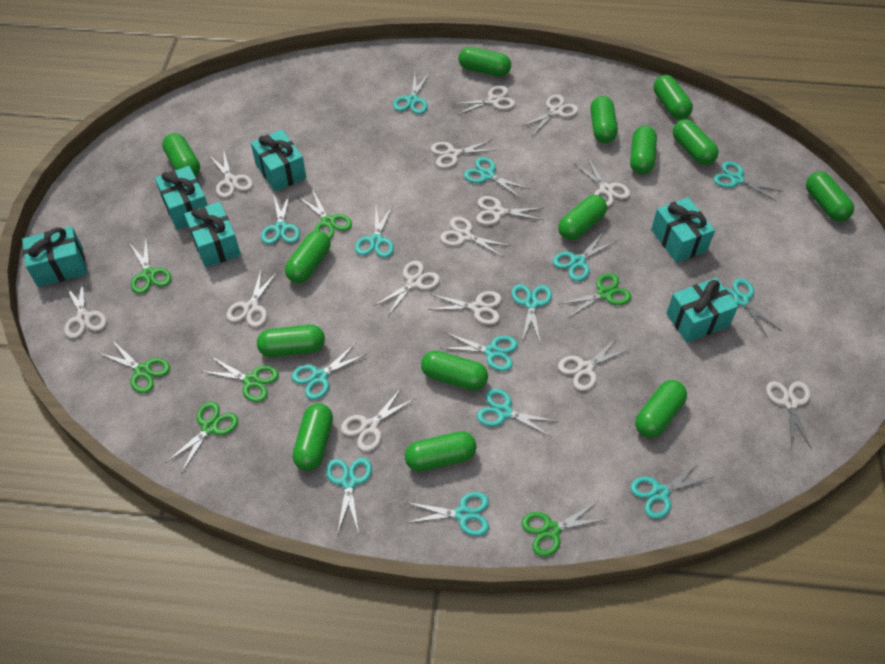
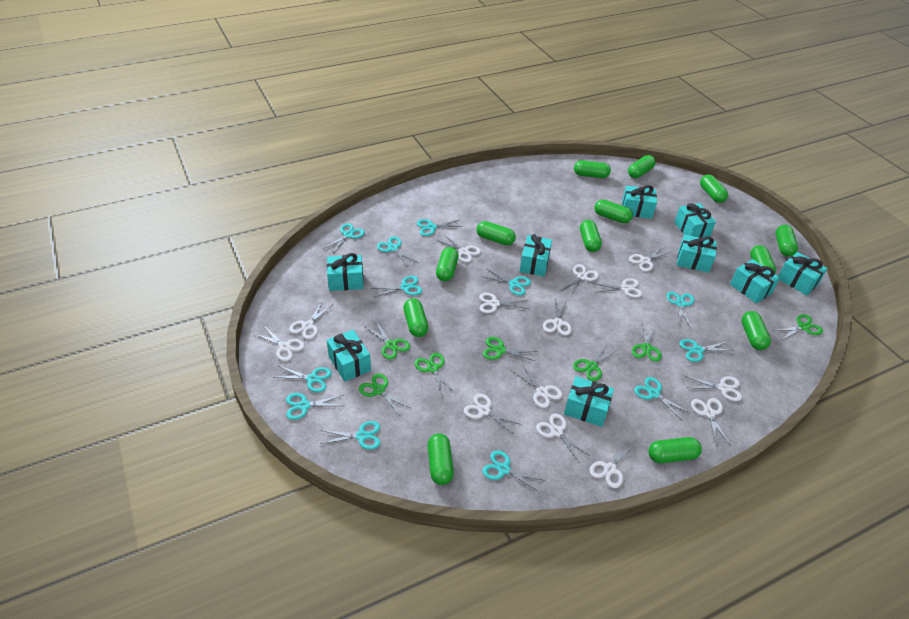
green capsule: 14 -> 13
turquoise gift: 6 -> 9
turquoise scissors: 14 -> 12

